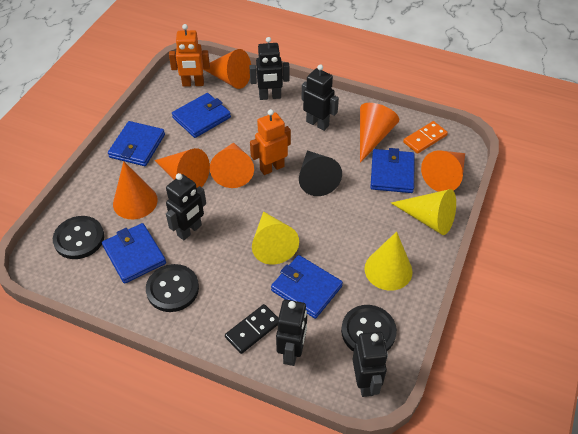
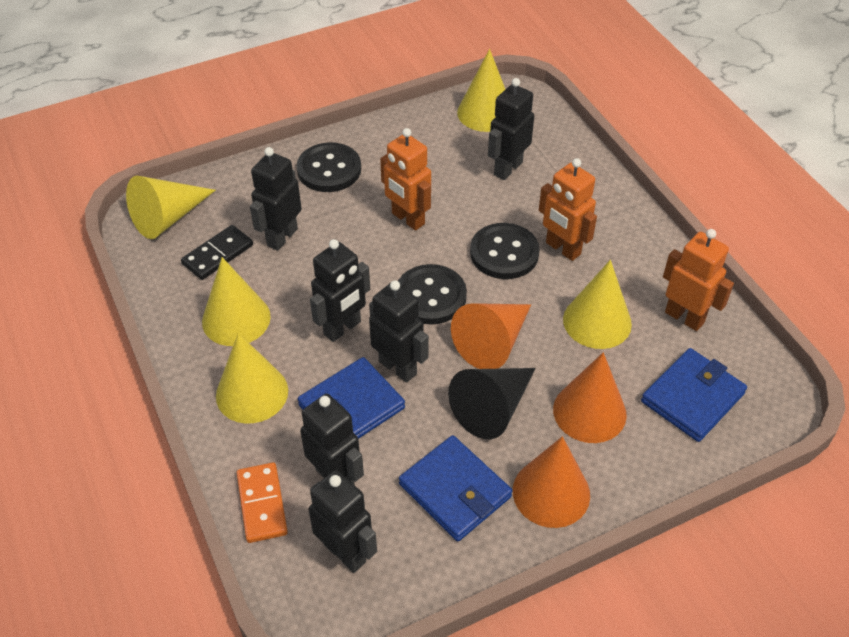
black robot: 5 -> 6
blue wallet: 5 -> 3
orange cone: 6 -> 3
orange robot: 2 -> 3
yellow cone: 3 -> 5

